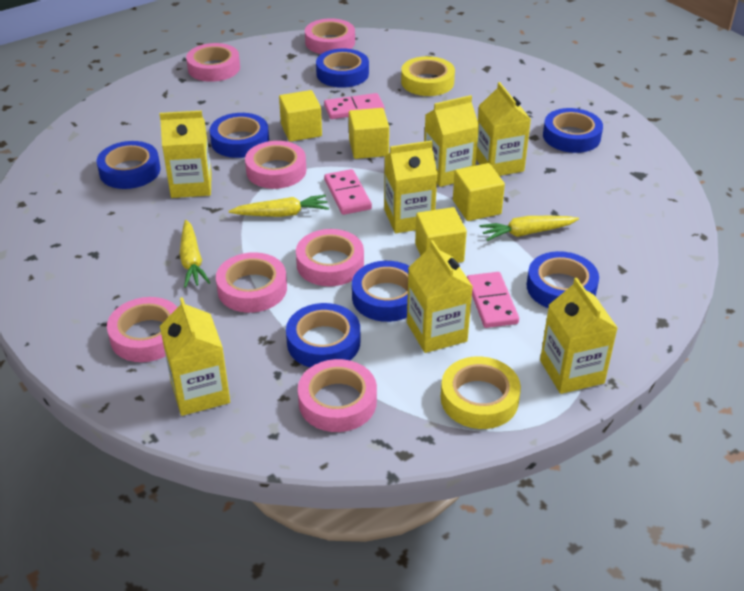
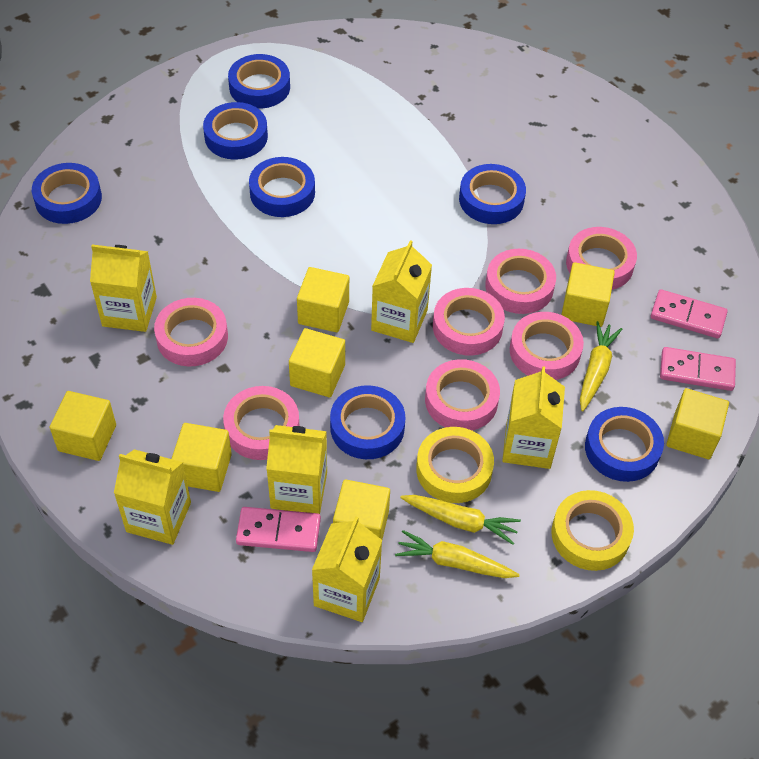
yellow carton: 7 -> 6
yellow cube: 4 -> 7

